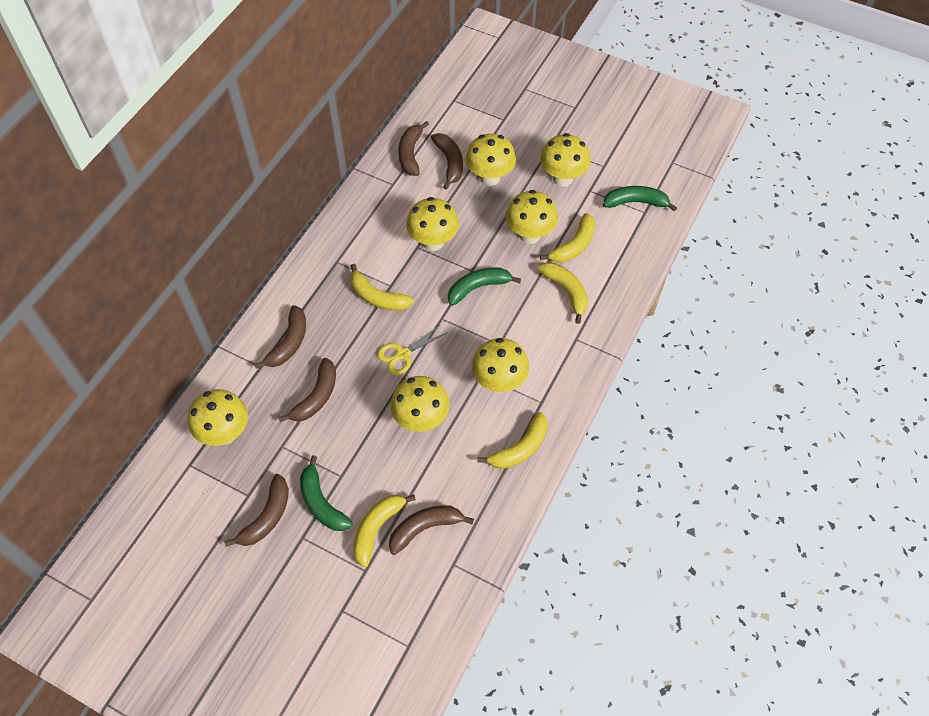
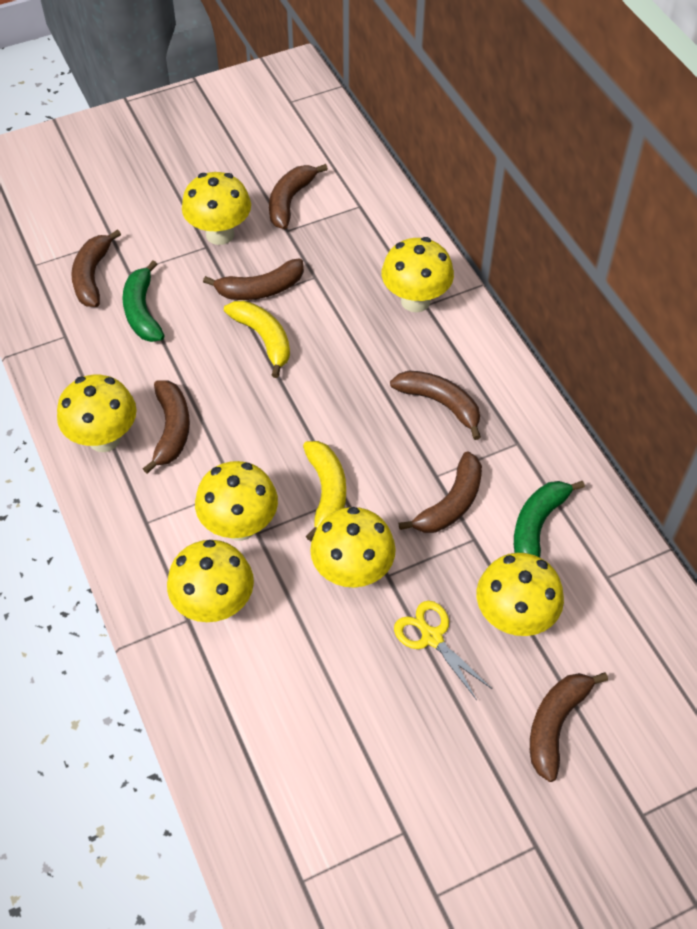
brown banana: 6 -> 7
green banana: 3 -> 2
yellow banana: 5 -> 2

